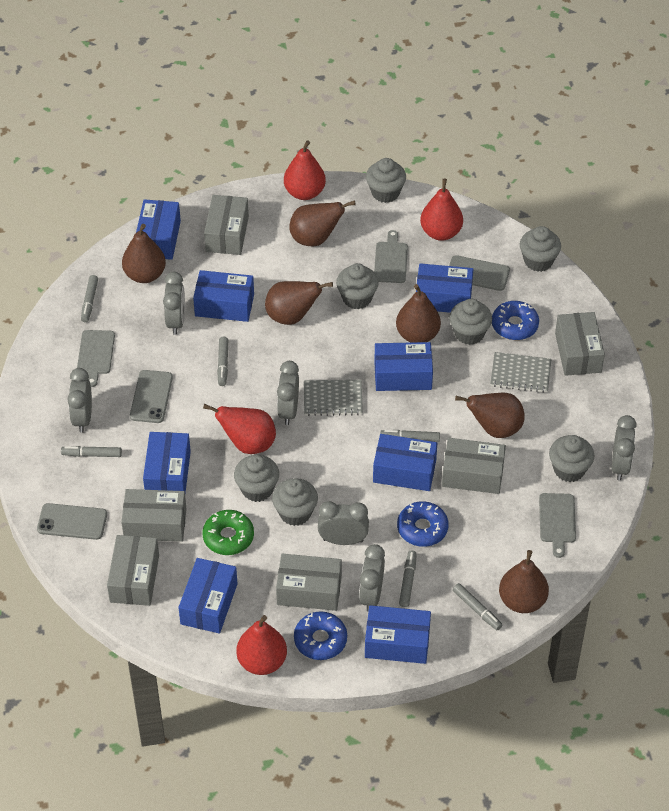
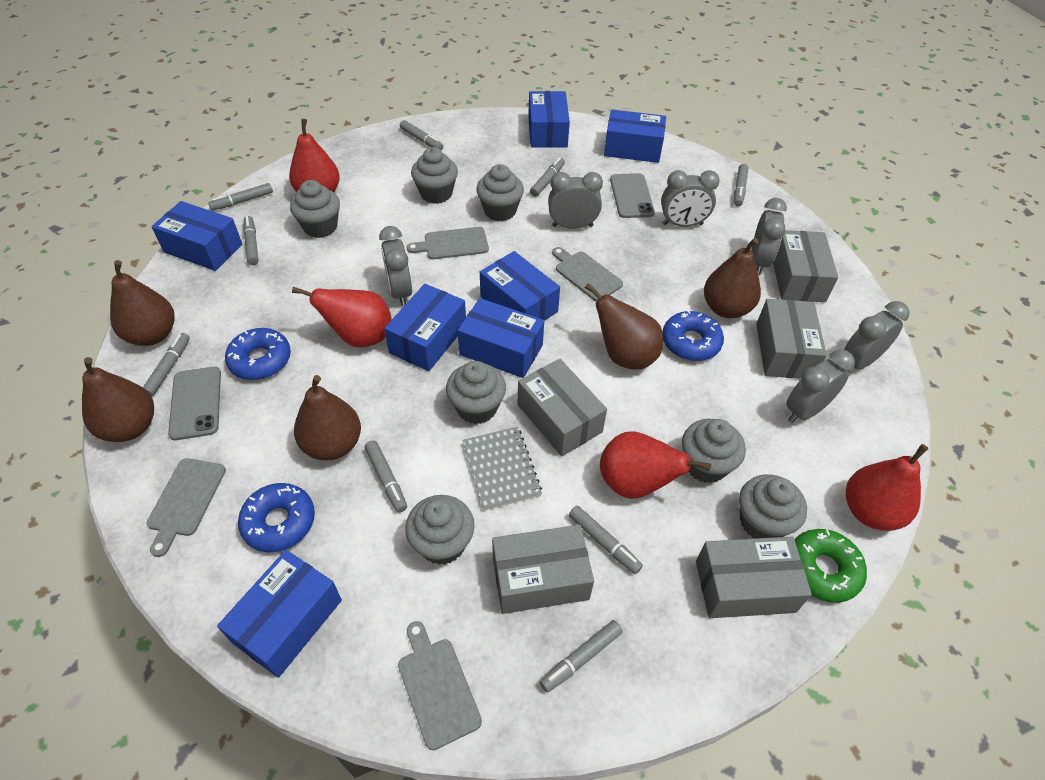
blue box: 8 -> 7
brown pear: 6 -> 5
grey box: 6 -> 5
grey cutting board: 3 -> 4
grey marker: 6 -> 9
grey notebook: 2 -> 1
grey phone: 3 -> 2

